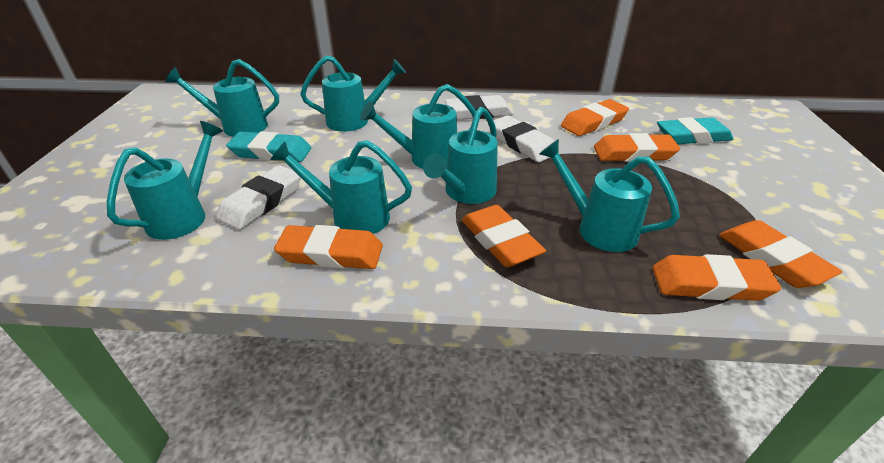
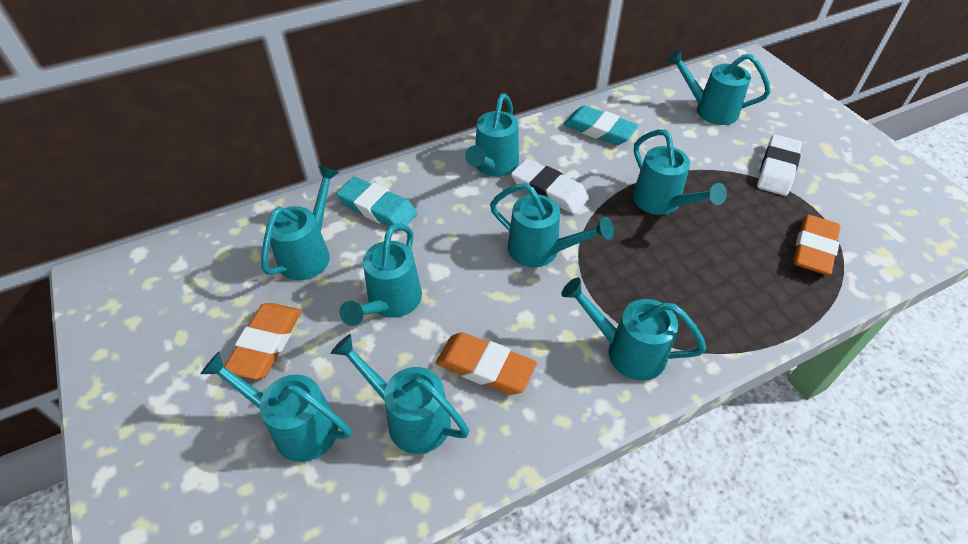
orange eraser: 6 -> 3
turquoise watering can: 7 -> 9
white eraser: 3 -> 2

